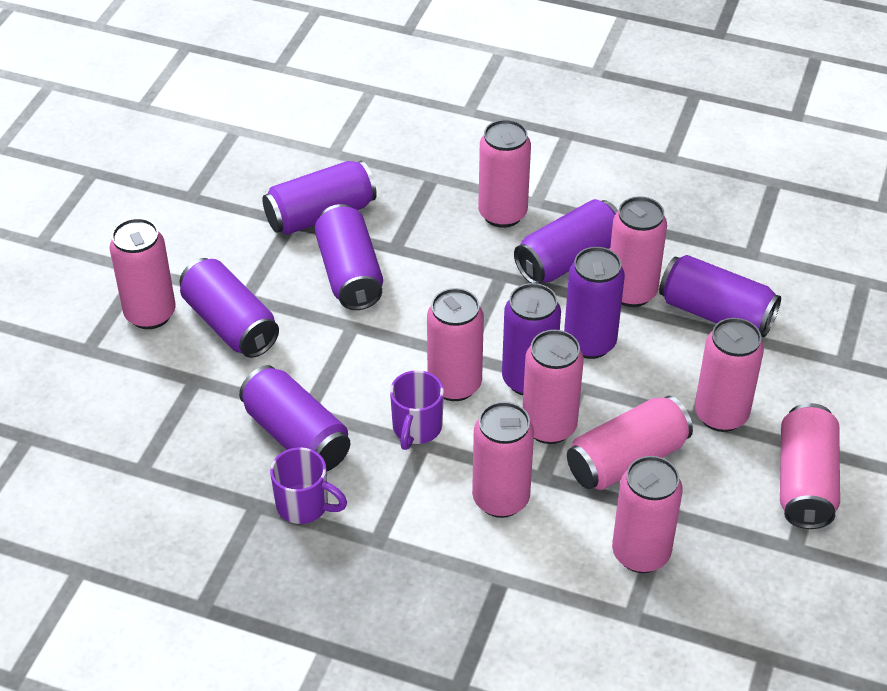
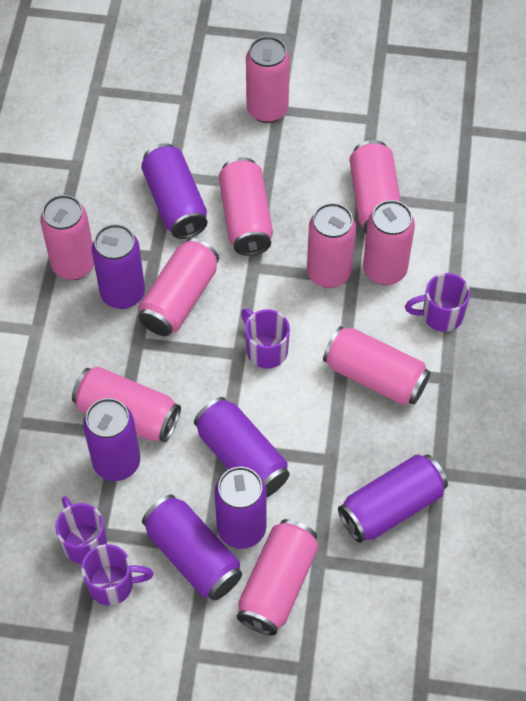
purple can: 8 -> 7
purple mug: 2 -> 4

